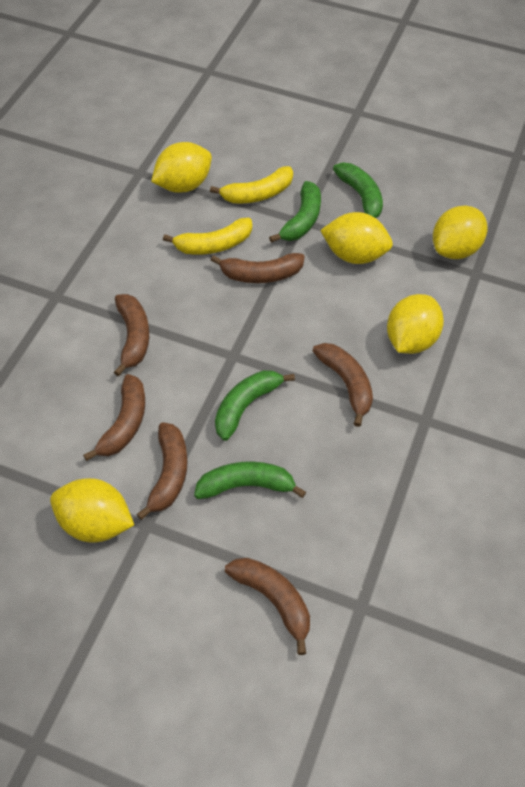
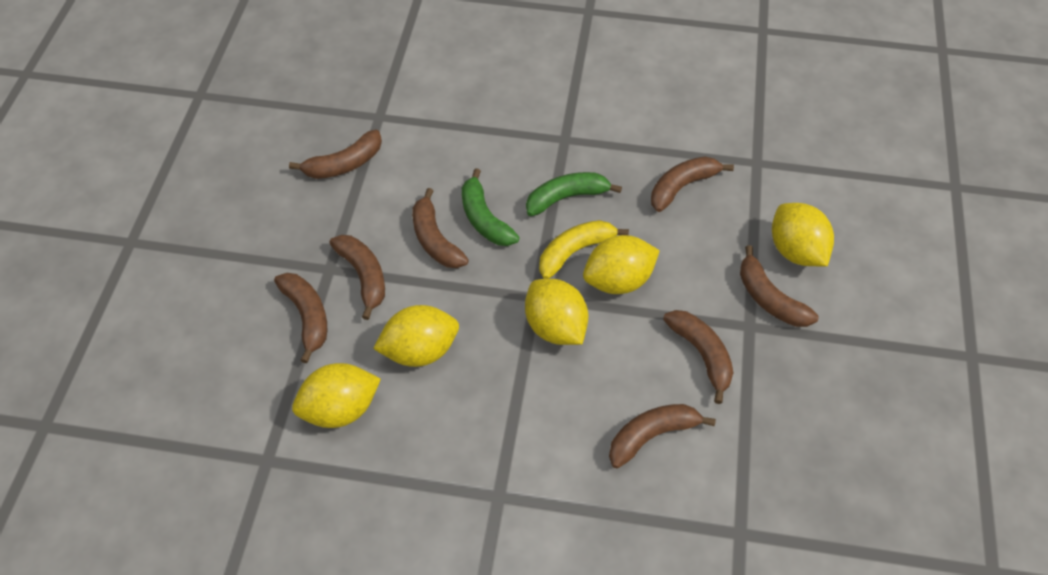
brown banana: 6 -> 8
green banana: 4 -> 2
yellow banana: 2 -> 1

